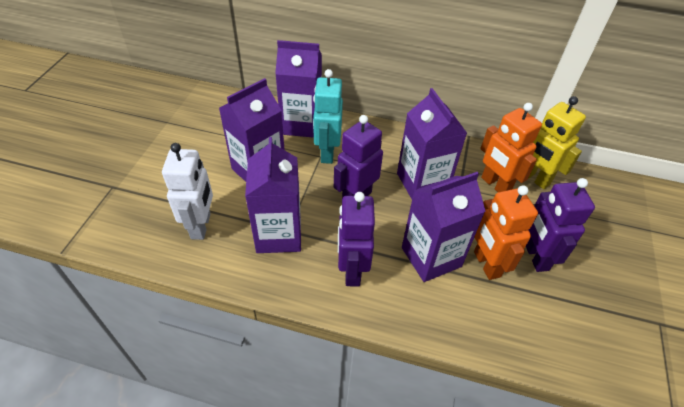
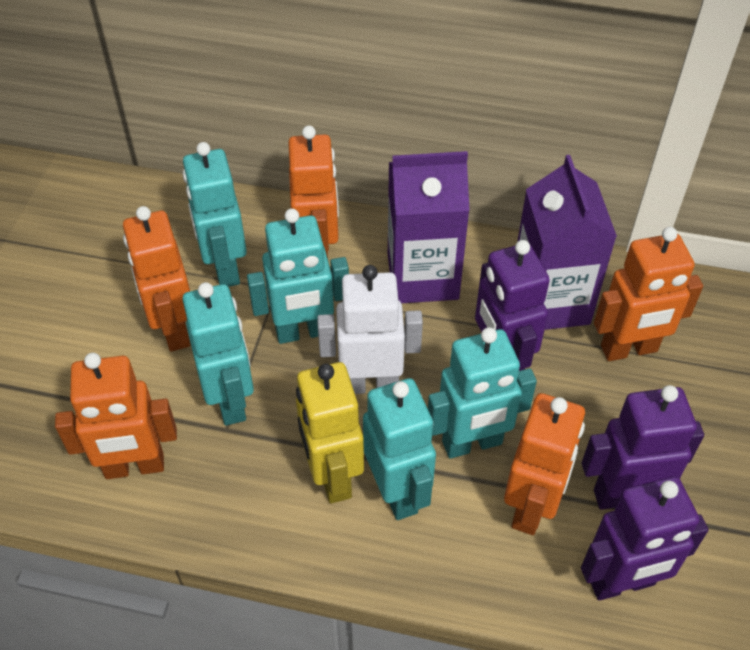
orange robot: 2 -> 5
purple carton: 5 -> 2
turquoise robot: 1 -> 5

